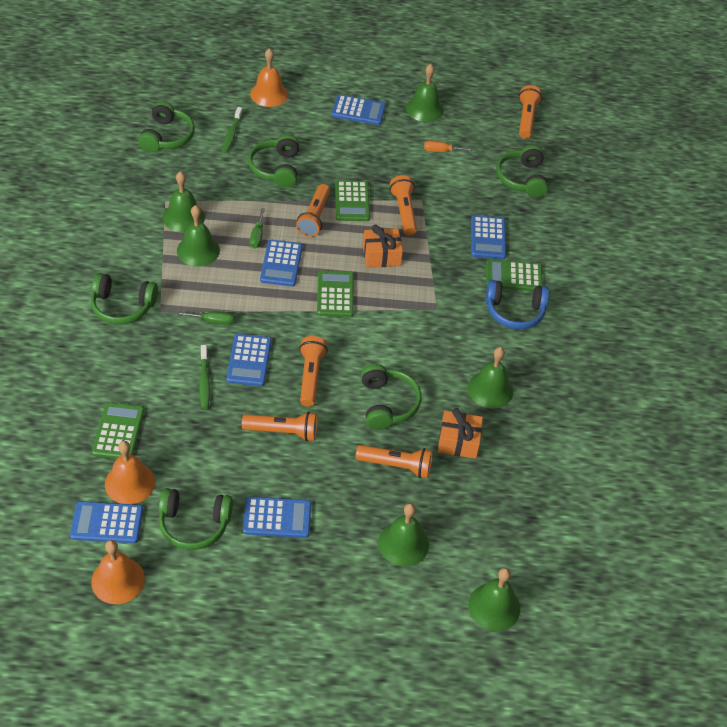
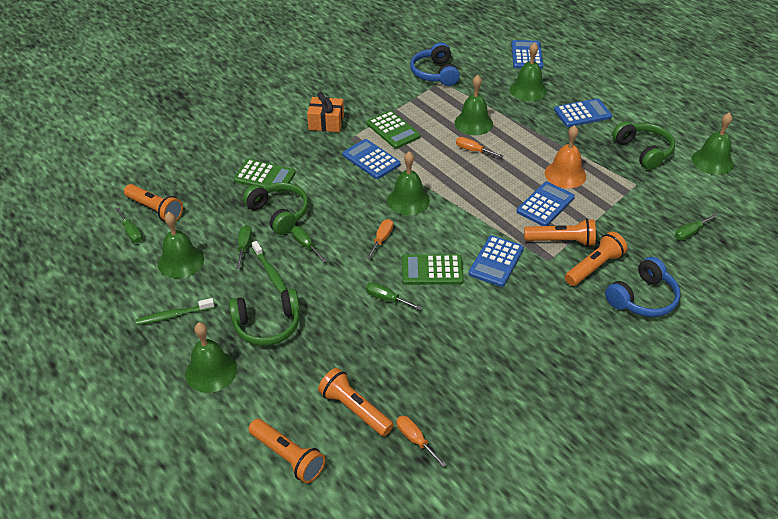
blue calculator: 6 -> 5
blue headphones: 1 -> 2
green calculator: 4 -> 3
green headphones: 6 -> 3
green screwdriver: 2 -> 5
orange bell: 3 -> 1
orange flashlight: 6 -> 5
orange gift: 2 -> 1
orange screwdriver: 1 -> 3

